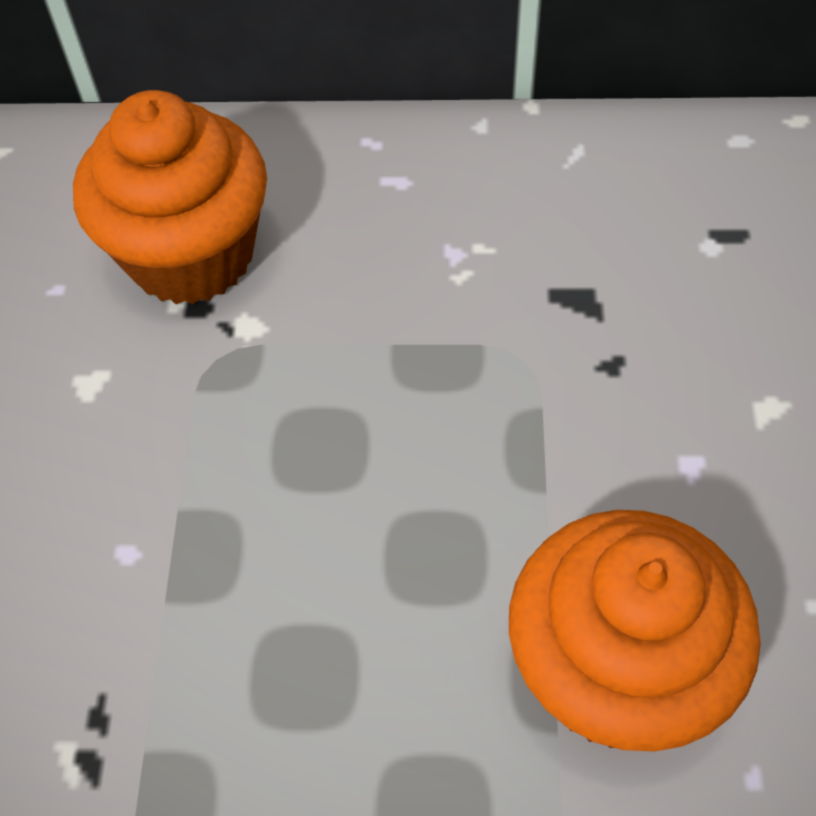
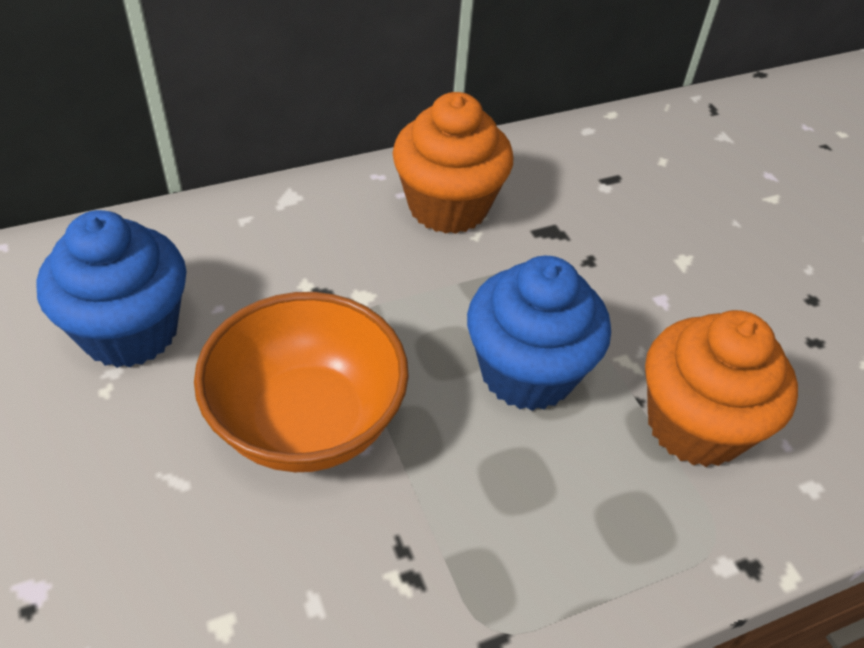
blue cupcake: 0 -> 2
orange bowl: 0 -> 1

